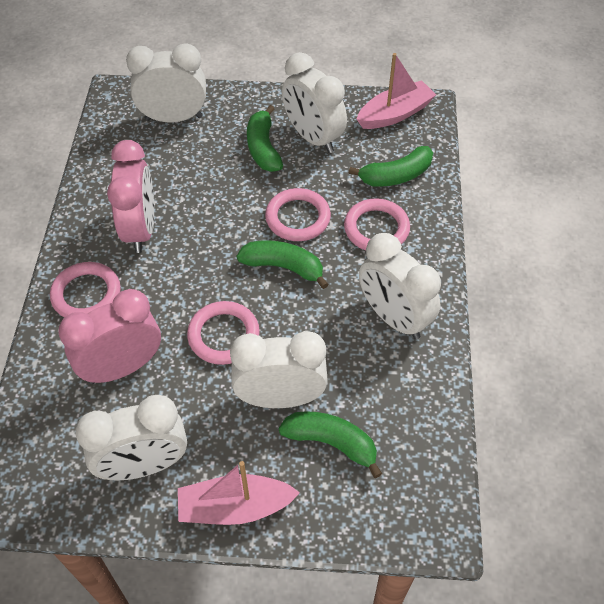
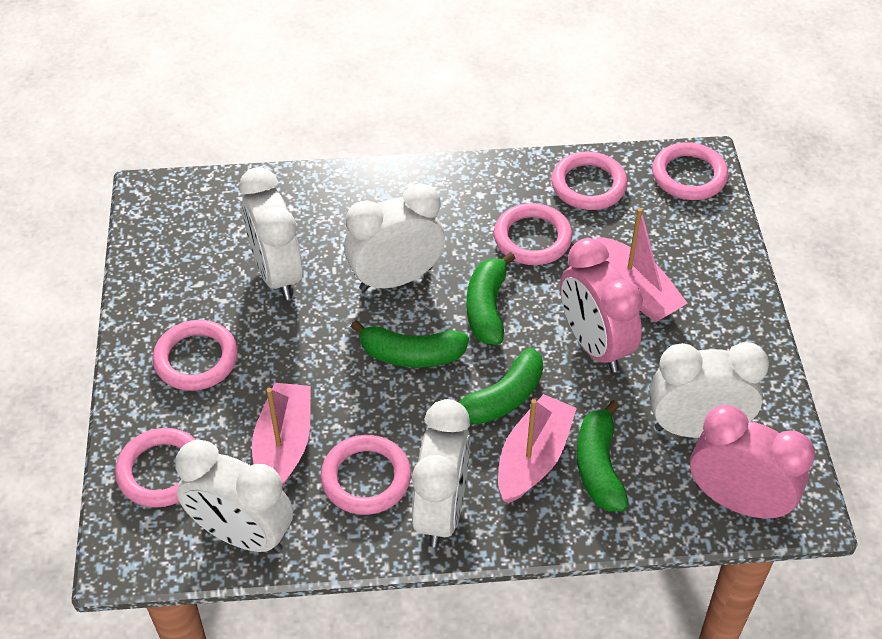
pink boat: 2 -> 3
pink ring: 4 -> 6

